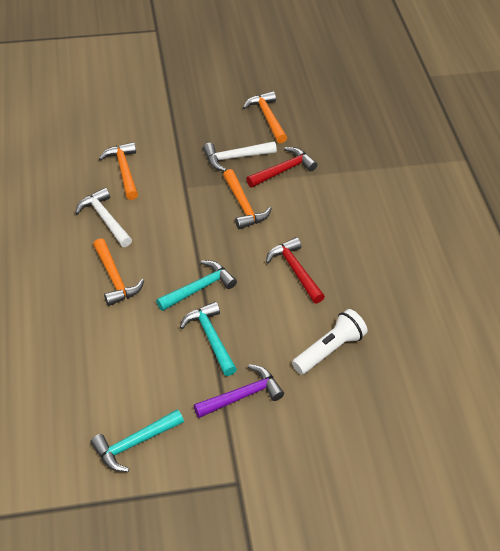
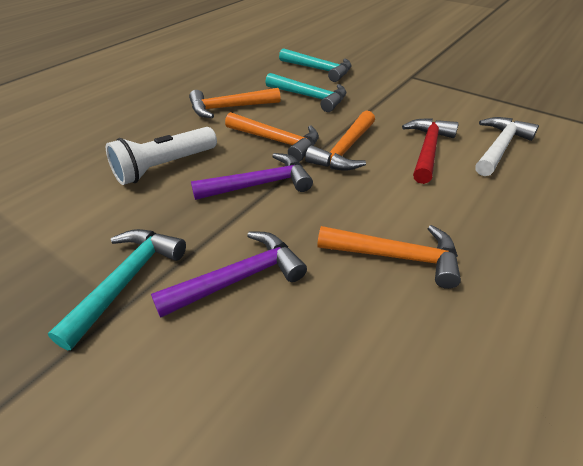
purple hammer: 1 -> 2
red hammer: 2 -> 1
white hammer: 2 -> 1

